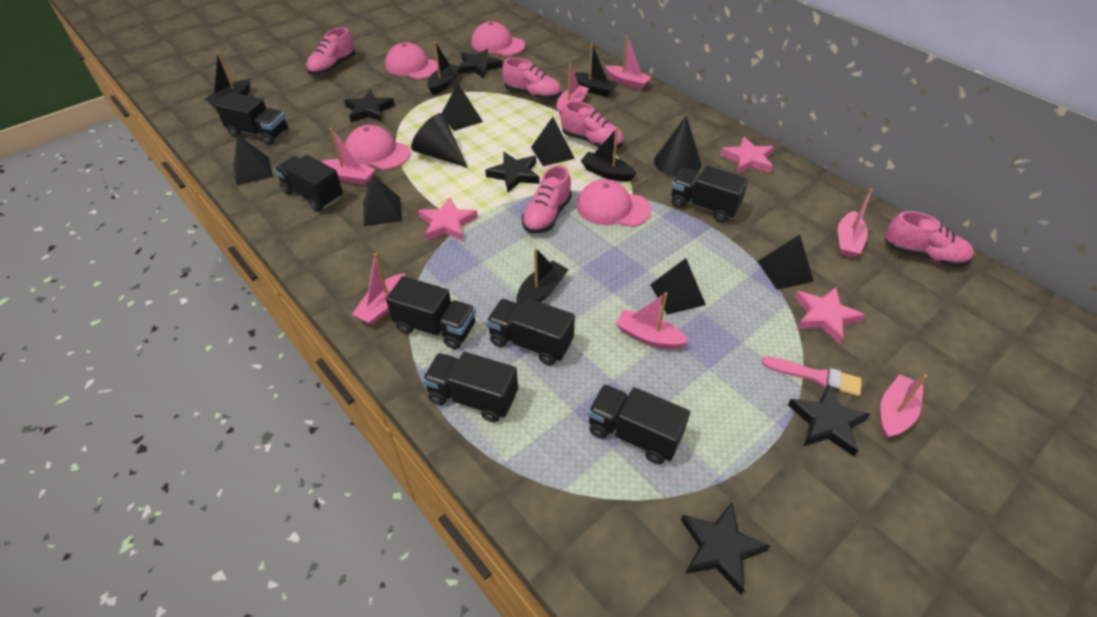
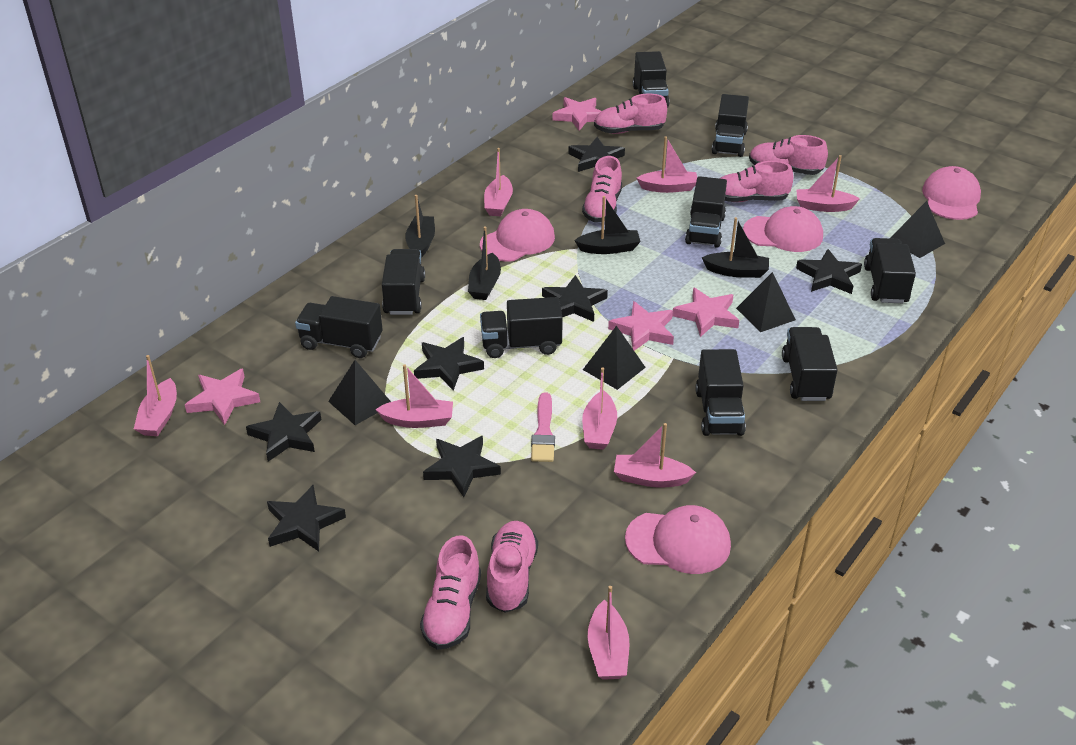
black boat: 5 -> 4
black cone: 2 -> 0
black pyramid: 6 -> 4
black star: 5 -> 7
black truck: 7 -> 9
pink boat: 7 -> 8
pink shoe: 5 -> 6
pink star: 3 -> 4

